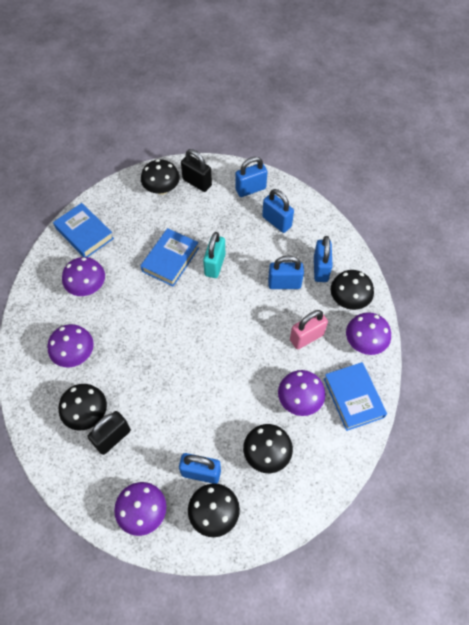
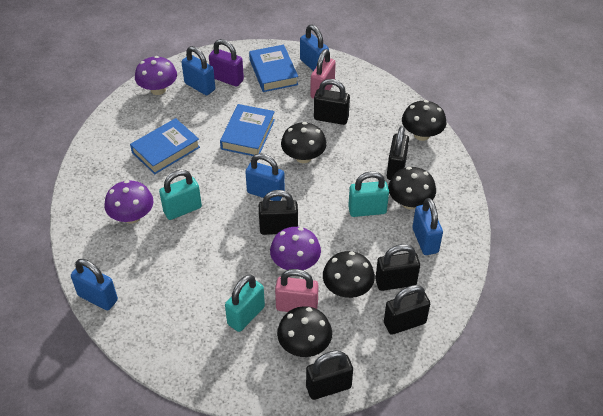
black padlock: 2 -> 6
pink padlock: 1 -> 2
purple mushroom: 5 -> 3
purple padlock: 0 -> 1
turquoise padlock: 1 -> 3

